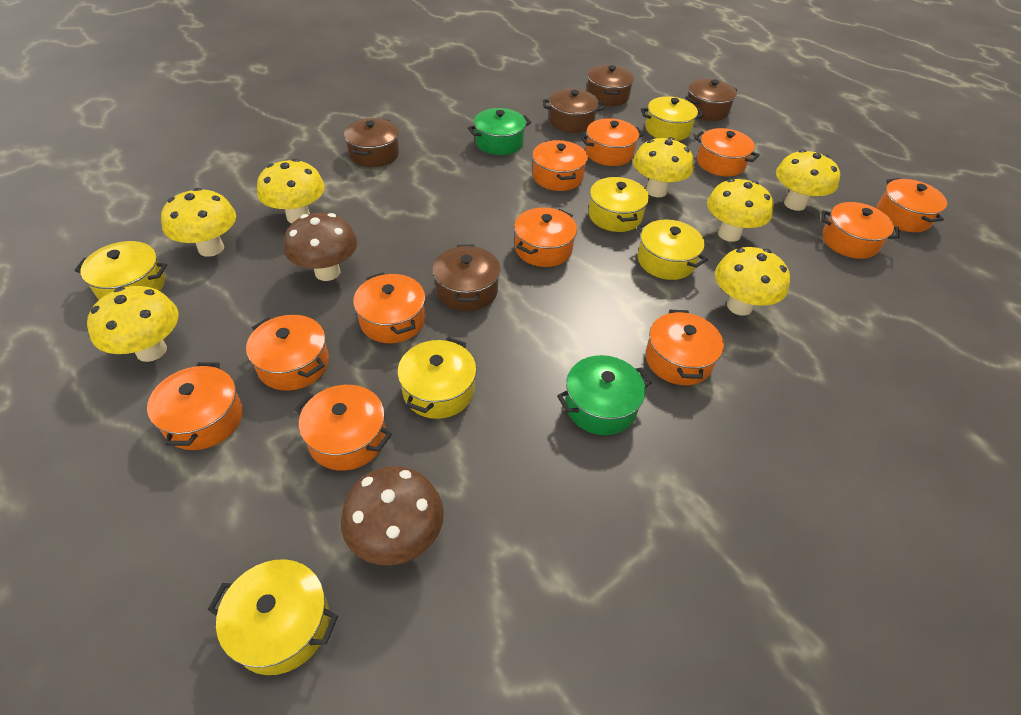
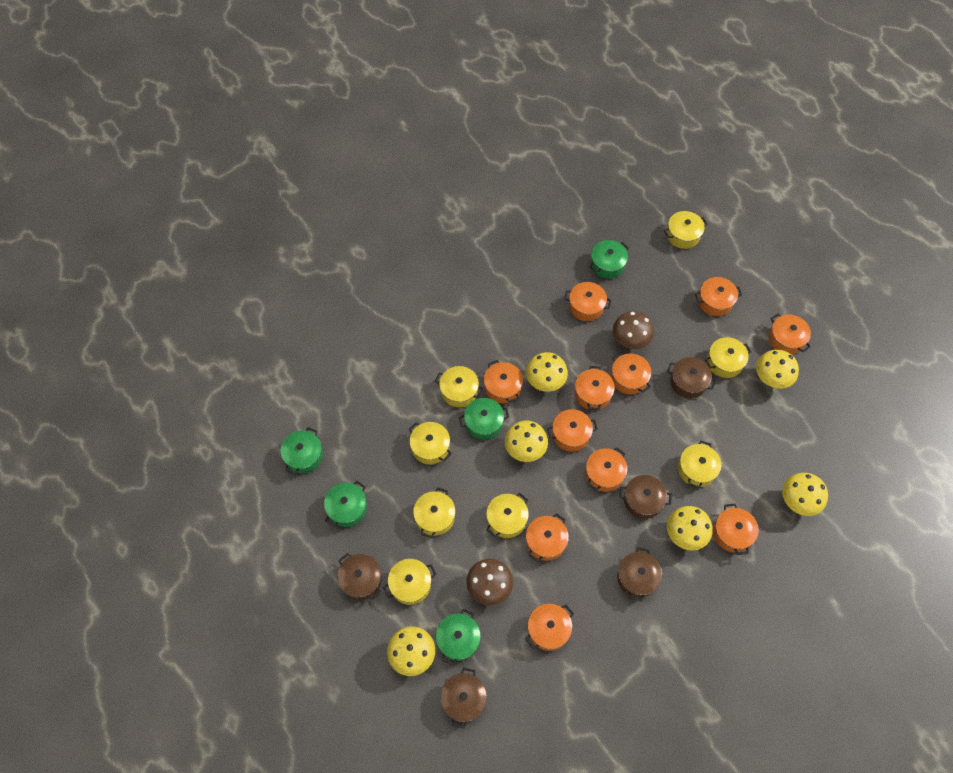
green pot: 2 -> 5
yellow mushroom: 7 -> 6
yellow pot: 6 -> 8

